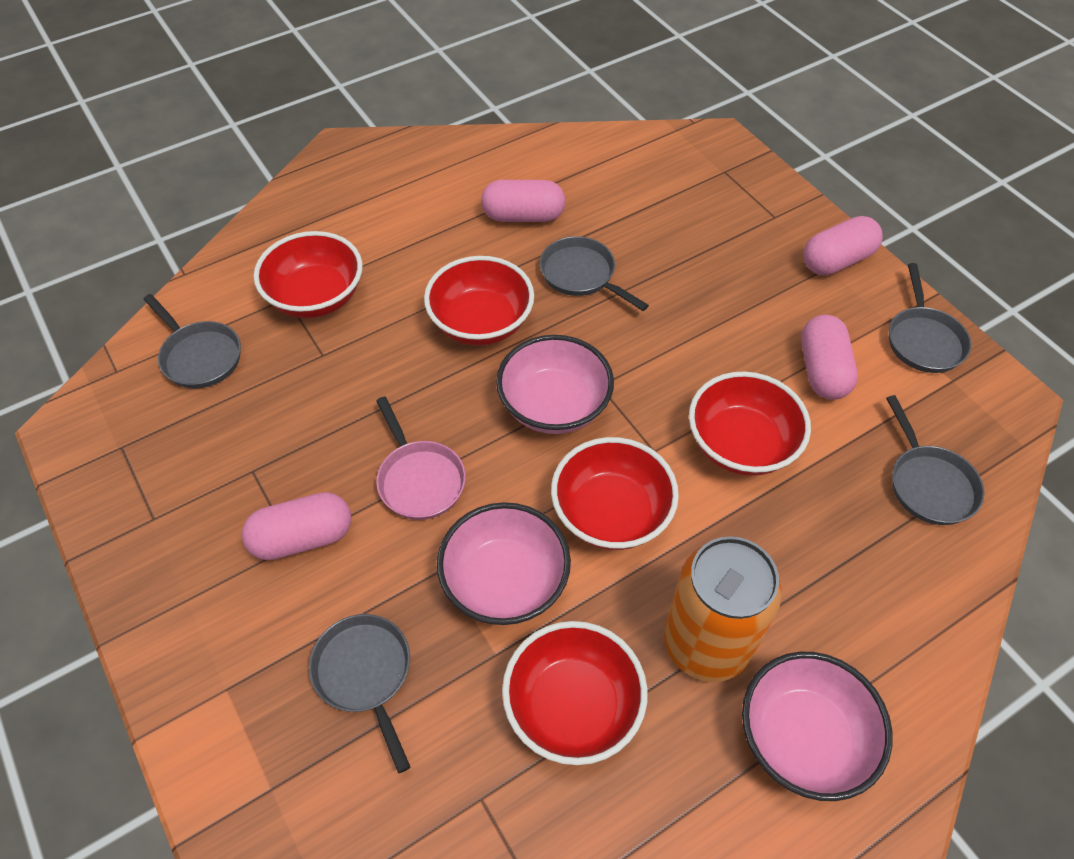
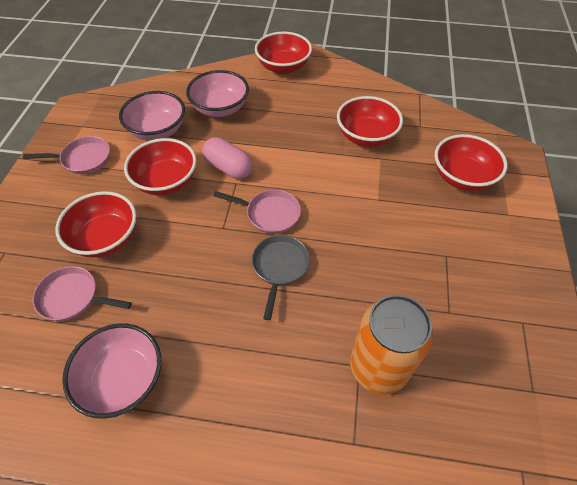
grey pan: 5 -> 1
pink capsule: 4 -> 1
pink pan: 1 -> 3

